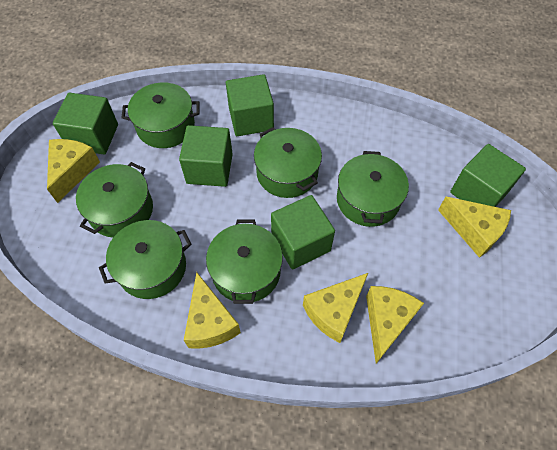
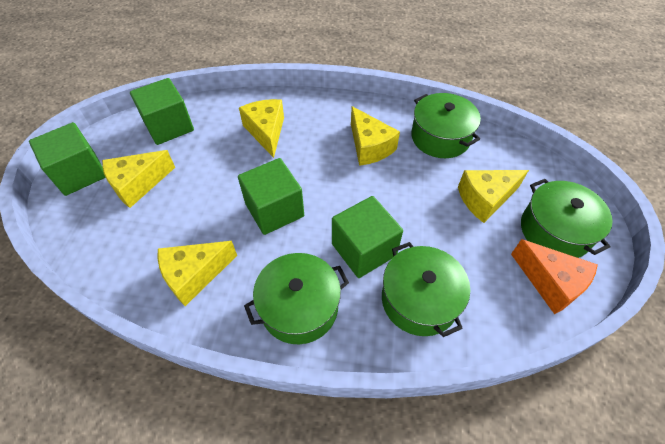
green cube: 5 -> 4
green pot: 6 -> 4
orange cheese: 0 -> 1

